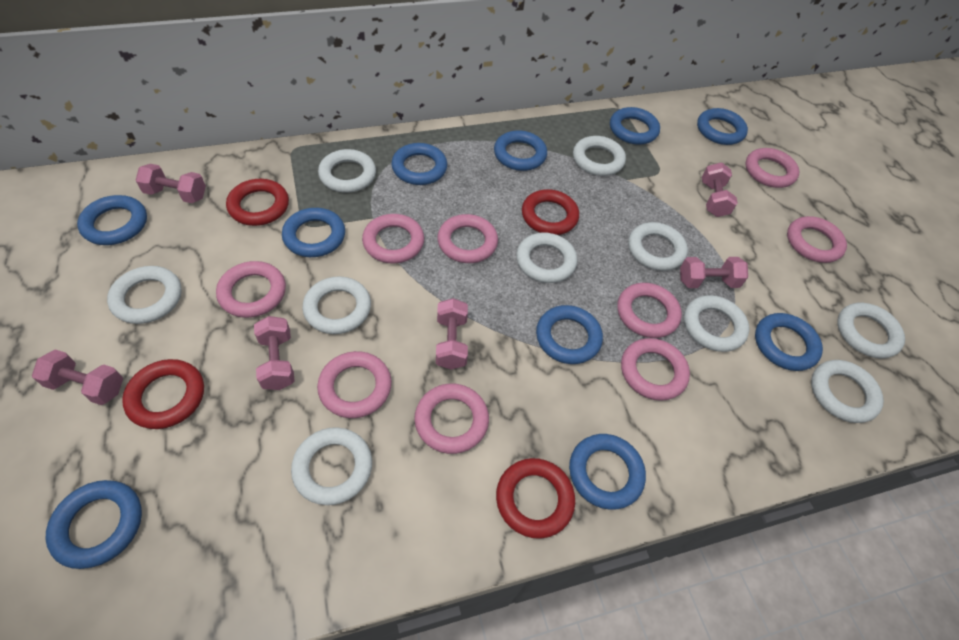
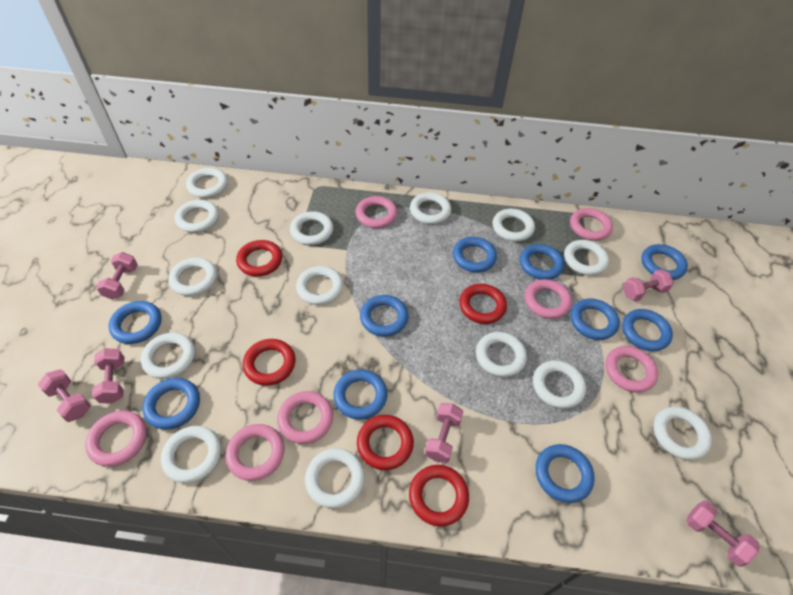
pink ring: 9 -> 7
red ring: 4 -> 5
white ring: 10 -> 14

